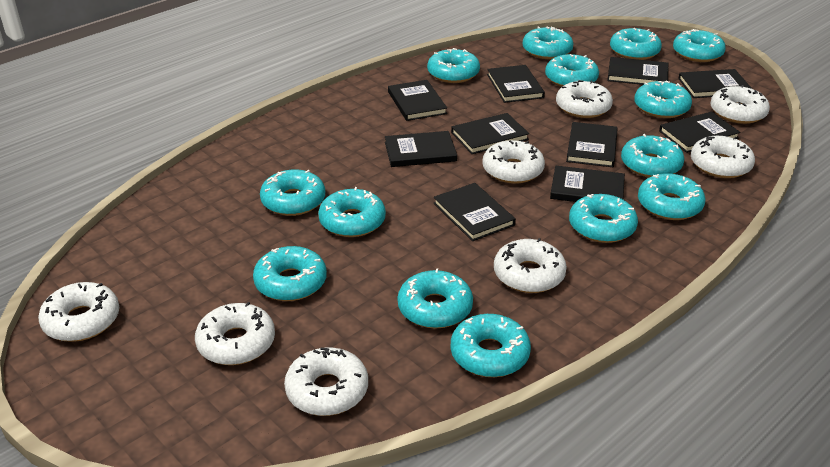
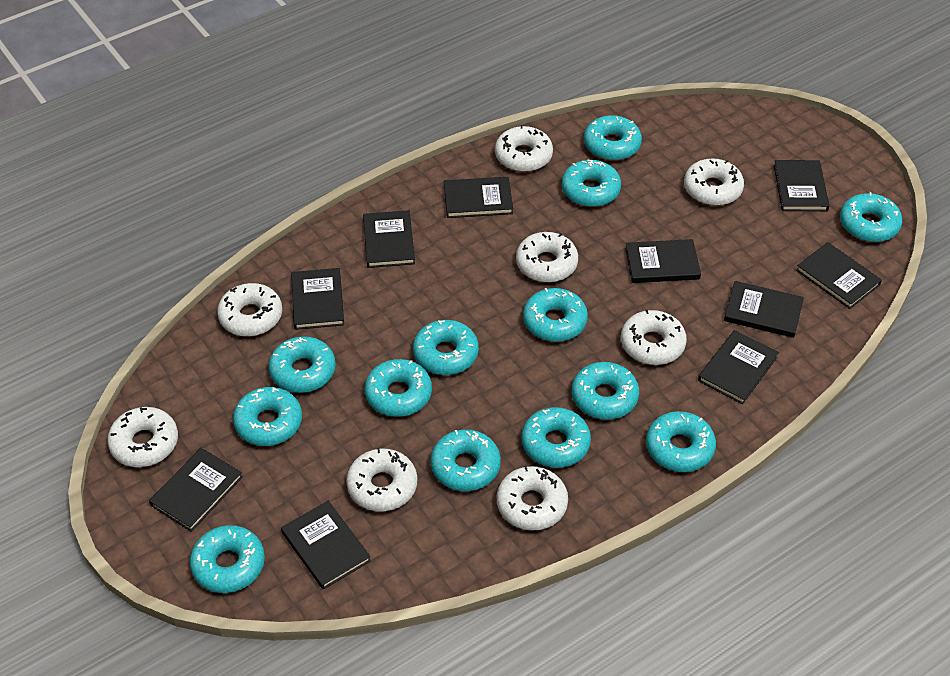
turquoise donut: 14 -> 13

